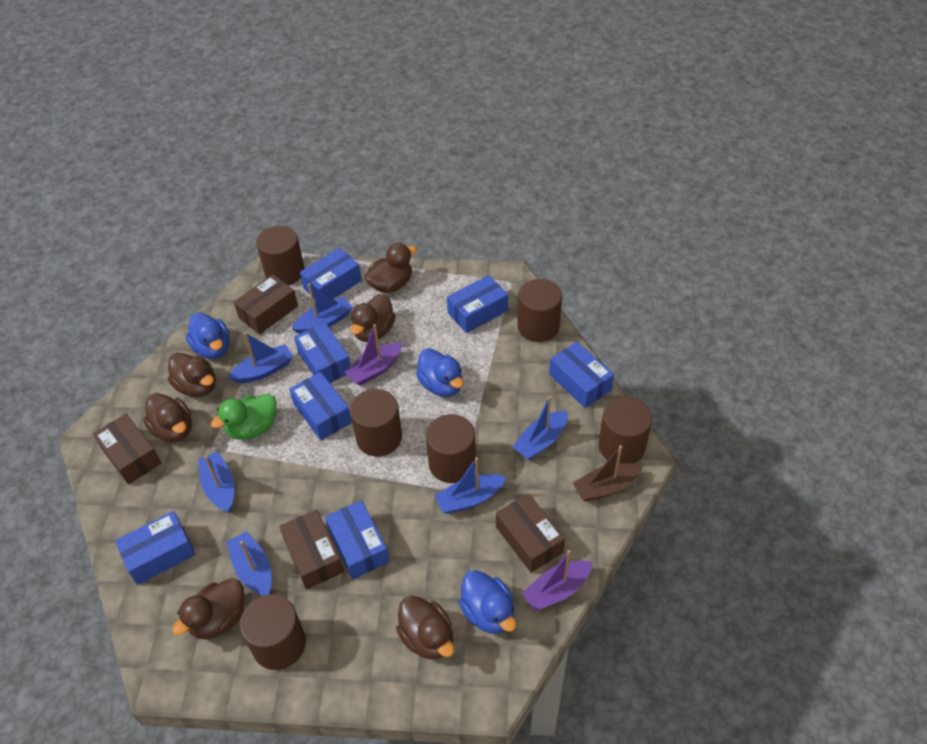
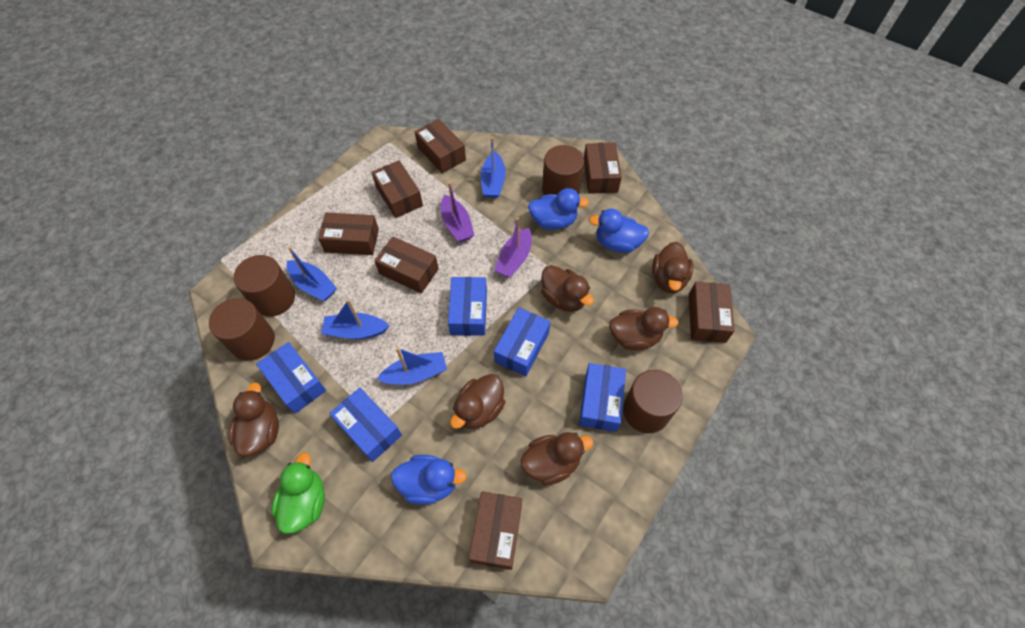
blue boat: 6 -> 4
blue box: 7 -> 5
brown boat: 1 -> 0
brown box: 4 -> 7
brown cylinder: 6 -> 4

